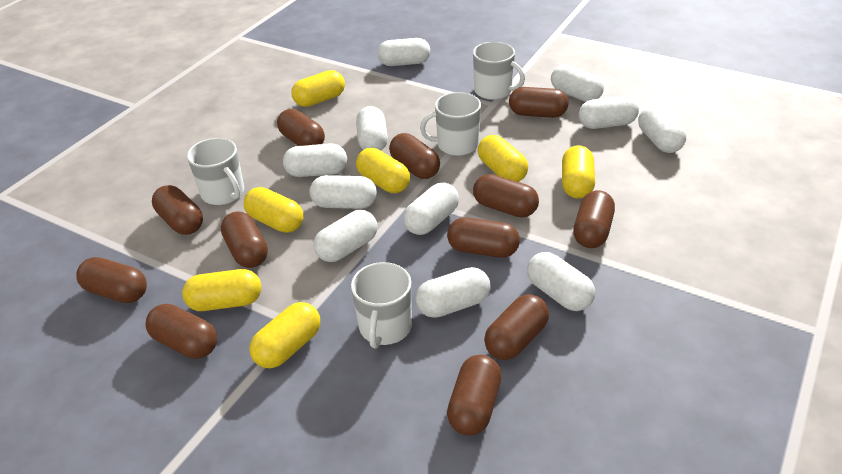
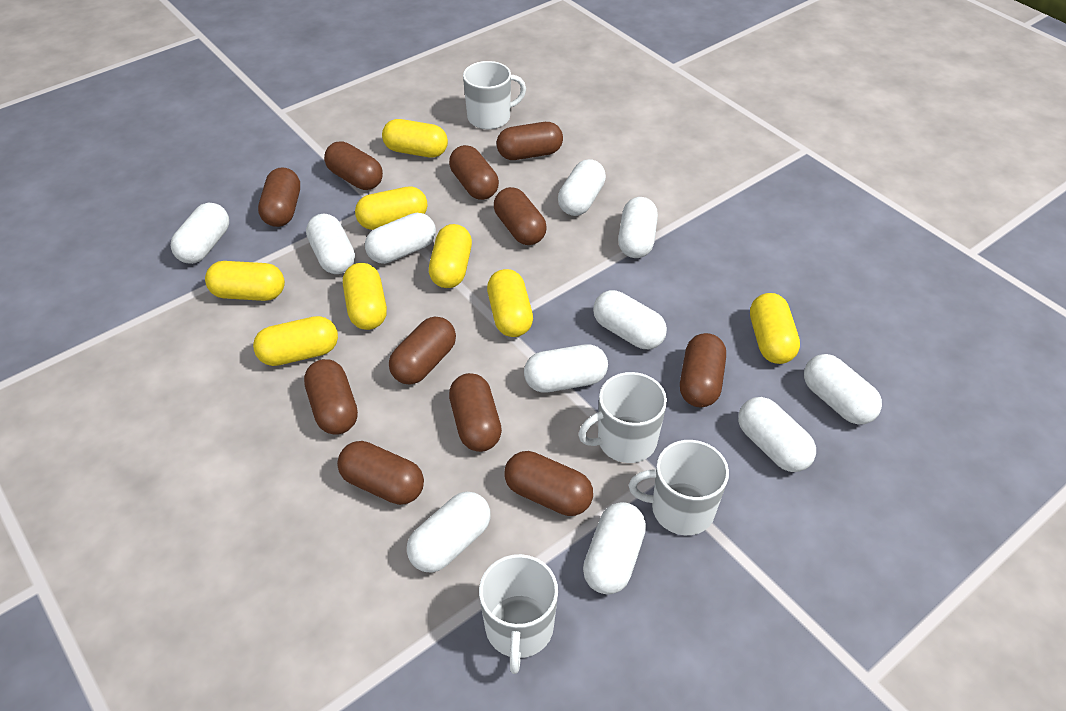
brown capsule: 12 -> 11
yellow capsule: 7 -> 8

